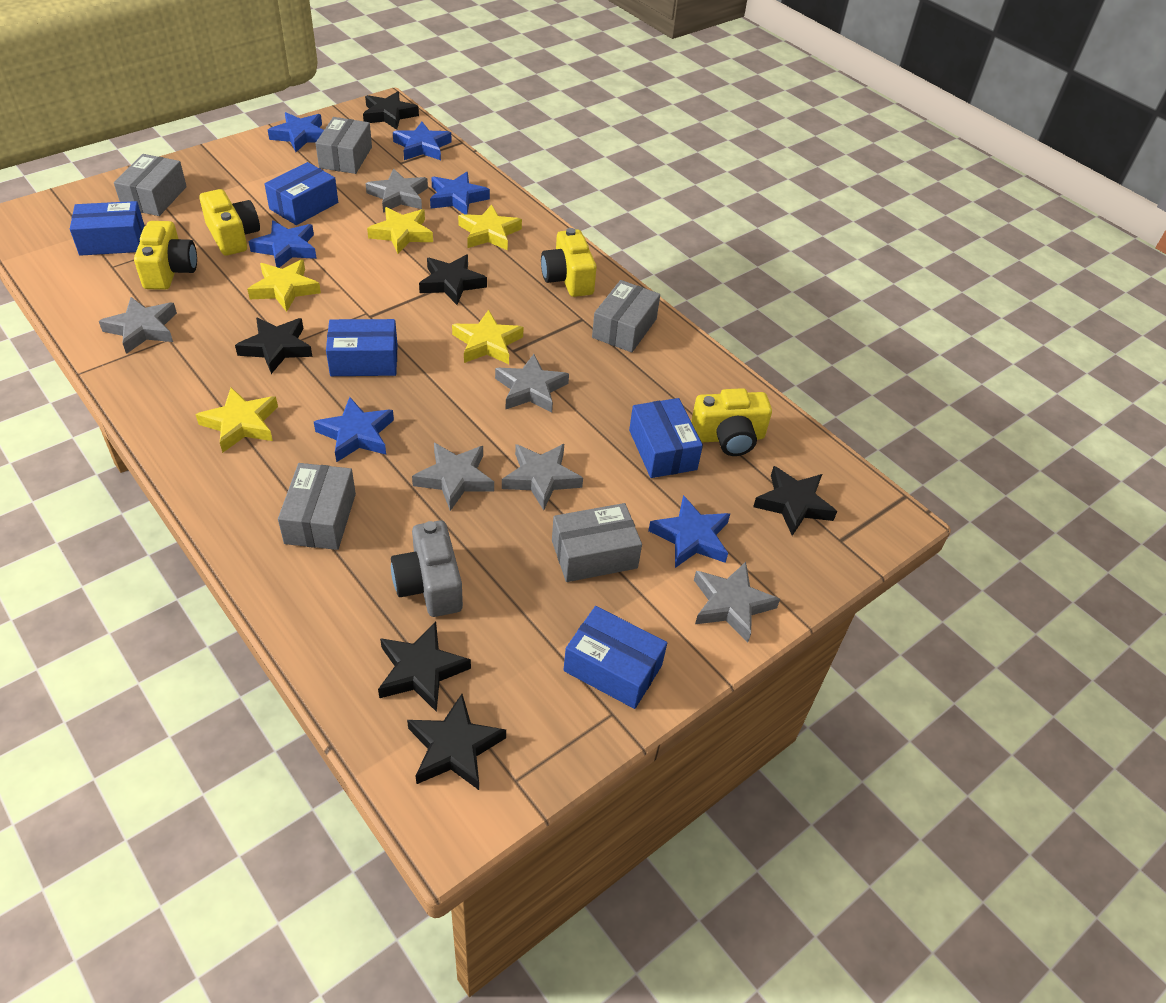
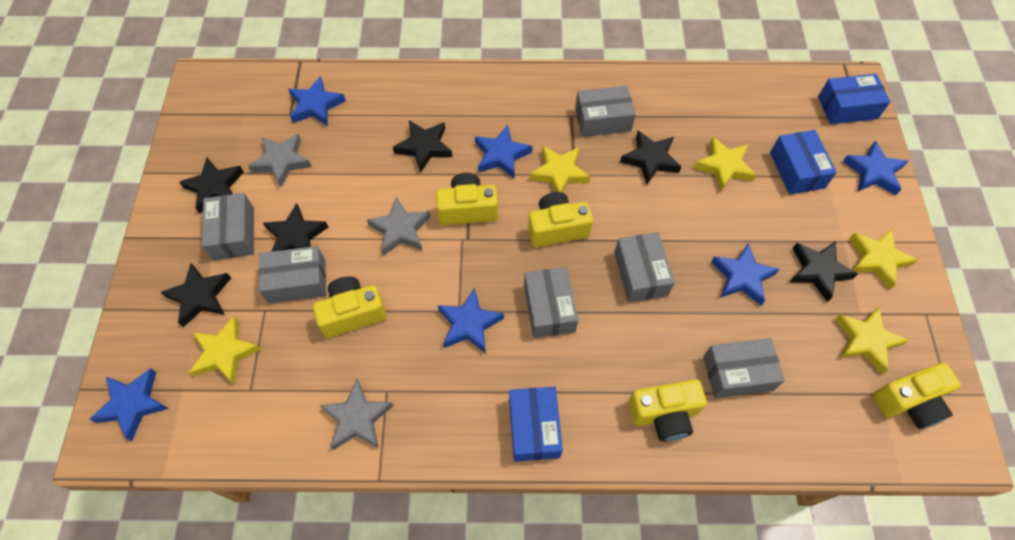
blue box: 5 -> 3
grey box: 5 -> 6
grey camera: 1 -> 0
grey star: 6 -> 3
yellow camera: 4 -> 5

